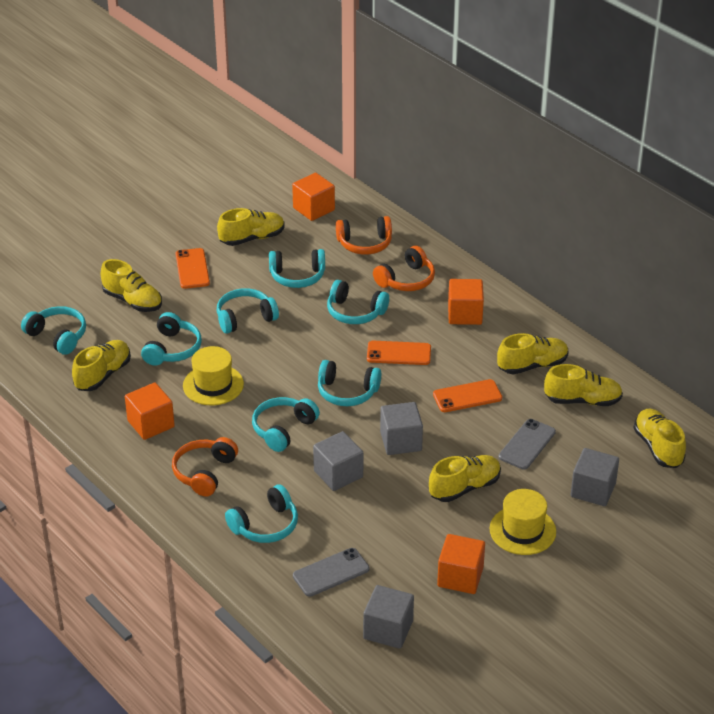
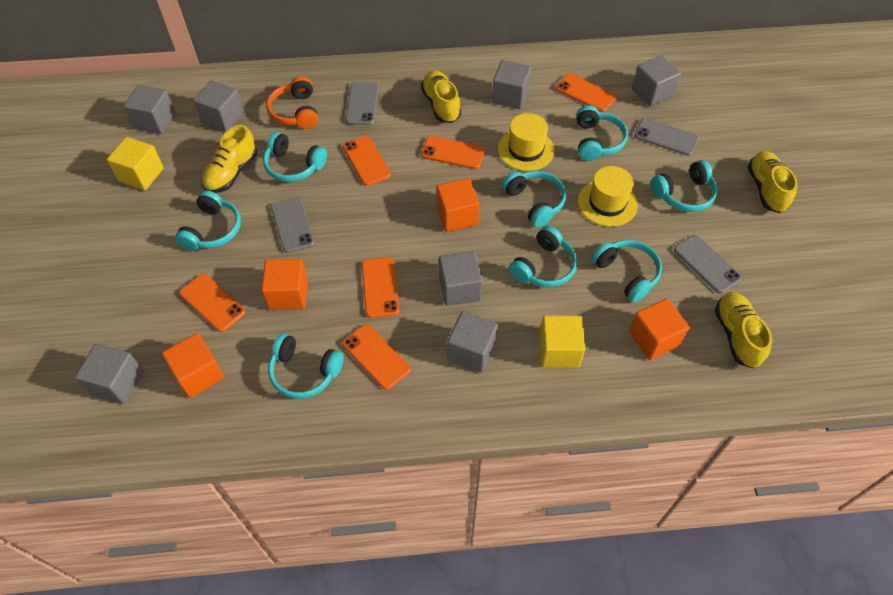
grey cube: 4 -> 7
grey phone: 2 -> 4
orange headphones: 3 -> 1
orange phone: 3 -> 6
yellow cube: 0 -> 2
yellow shoe: 7 -> 4

